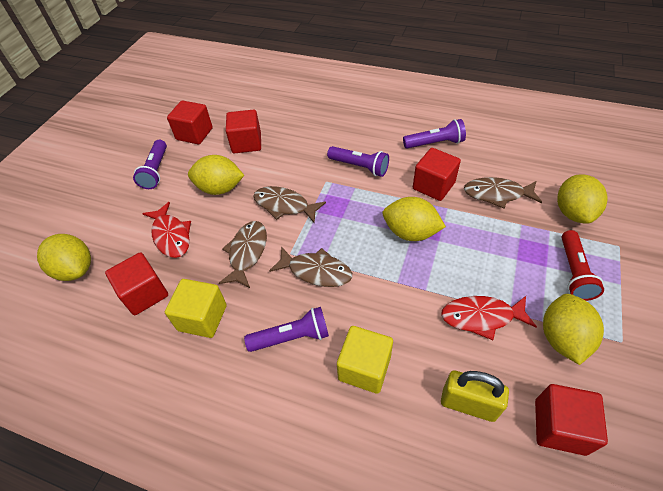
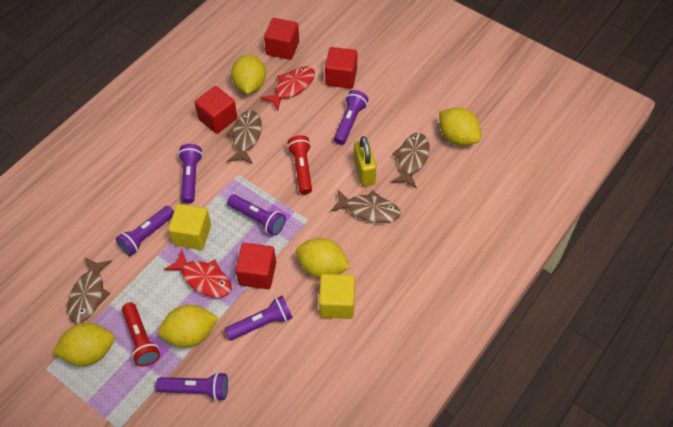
purple flashlight: 4 -> 6
red cube: 5 -> 4
red flashlight: 1 -> 2

